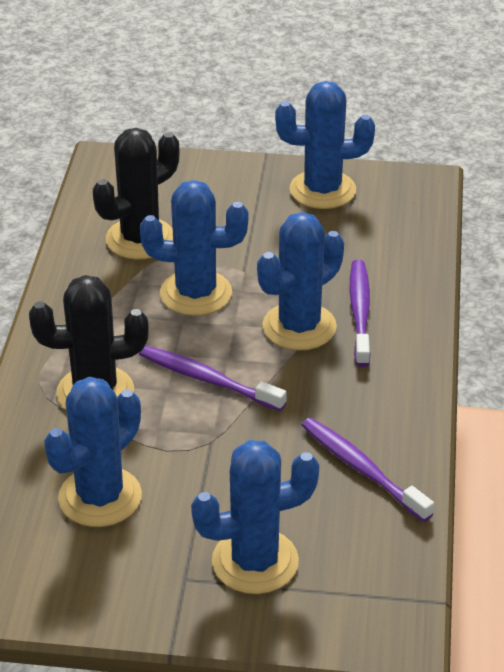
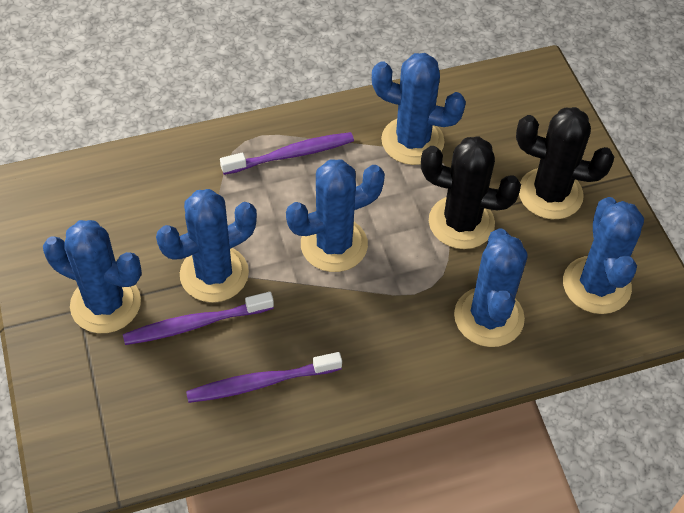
blue cactus: 5 -> 6

